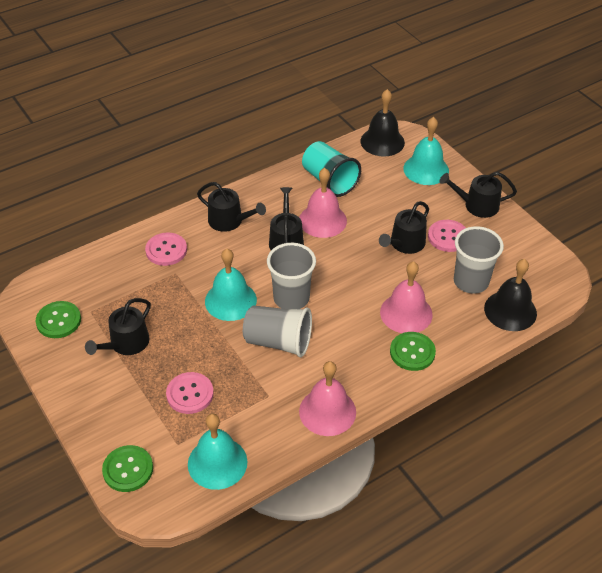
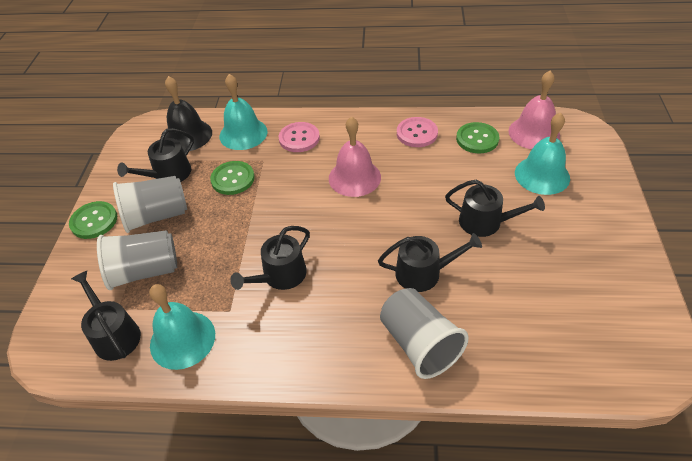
black bell: 2 -> 1
pink bell: 3 -> 2
pink button: 3 -> 2
turquoise cup: 1 -> 0

